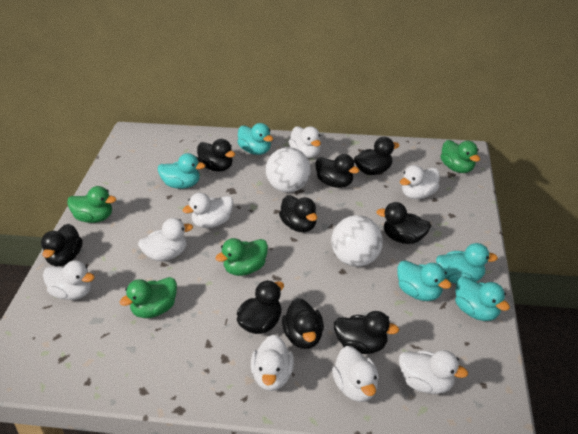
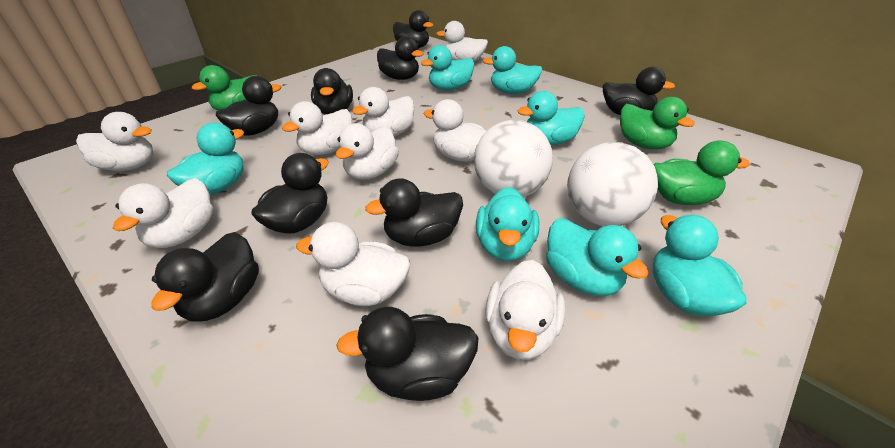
green duck: 4 -> 3
turquoise duck: 5 -> 7
white duck: 8 -> 9

